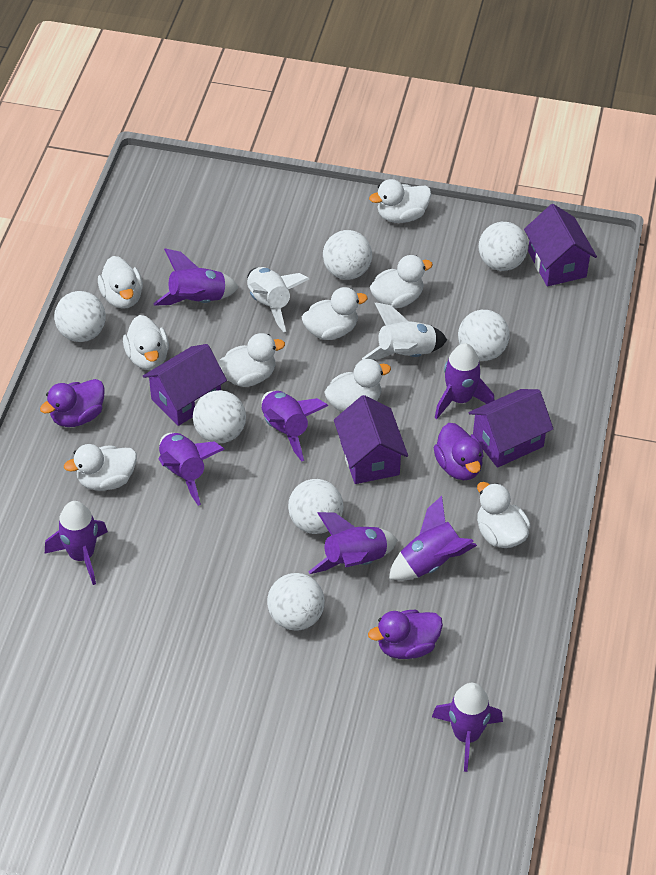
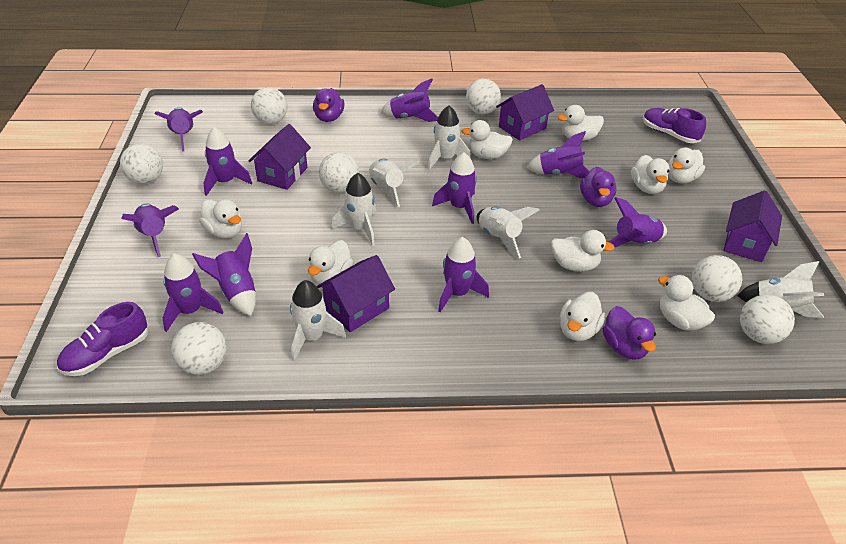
purple rocket: 8 -> 10
purple shoe: 0 -> 2
white rocket: 2 -> 6

